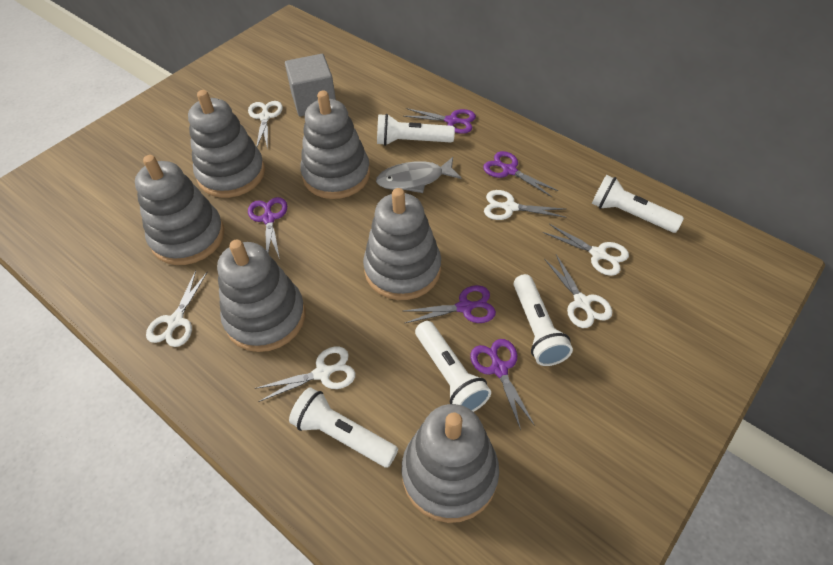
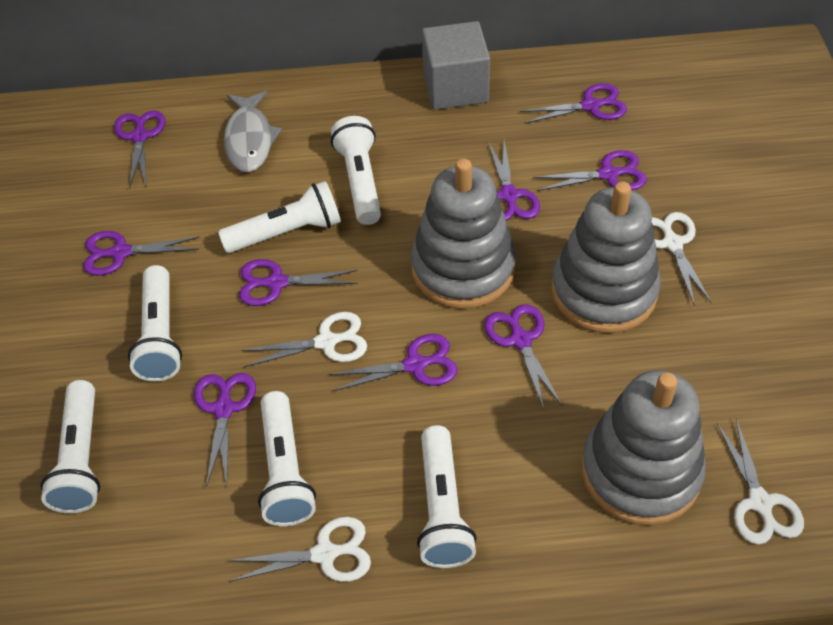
grey stacking toy: 6 -> 3
purple scissors: 5 -> 9
white flashlight: 5 -> 6
white scissors: 6 -> 4

